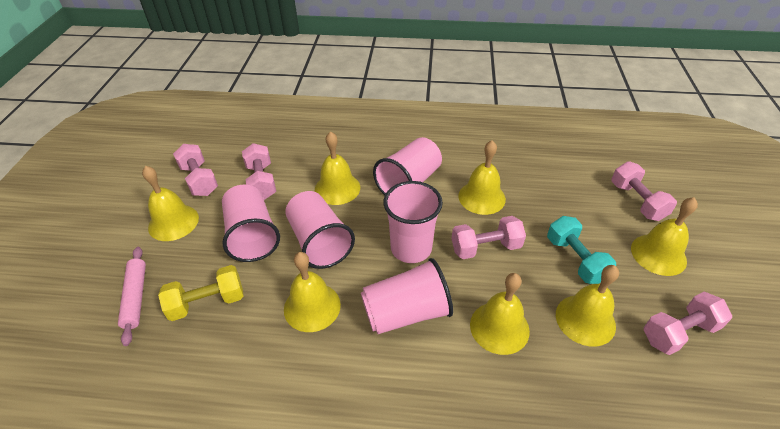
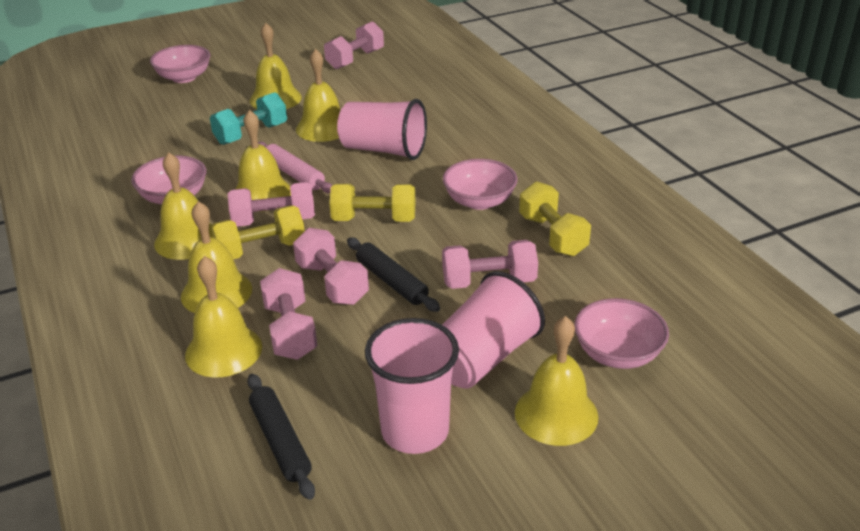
black rolling pin: 0 -> 2
pink bowl: 0 -> 4
pink cup: 5 -> 3
yellow dumbbell: 1 -> 3

